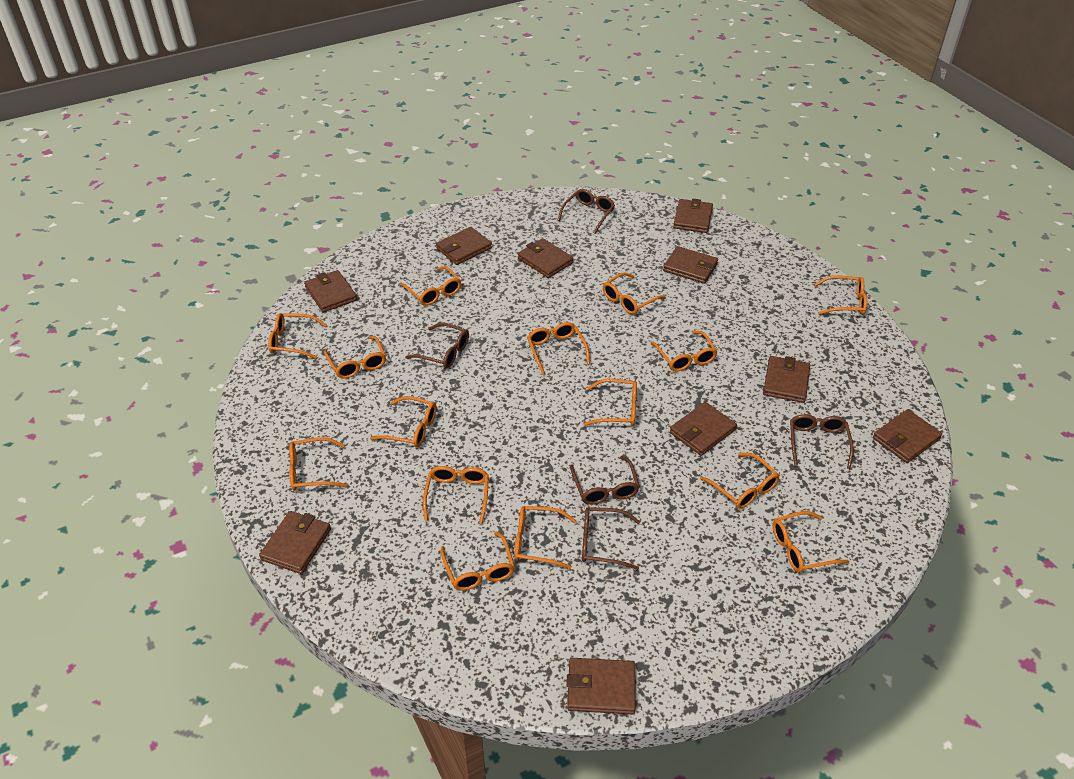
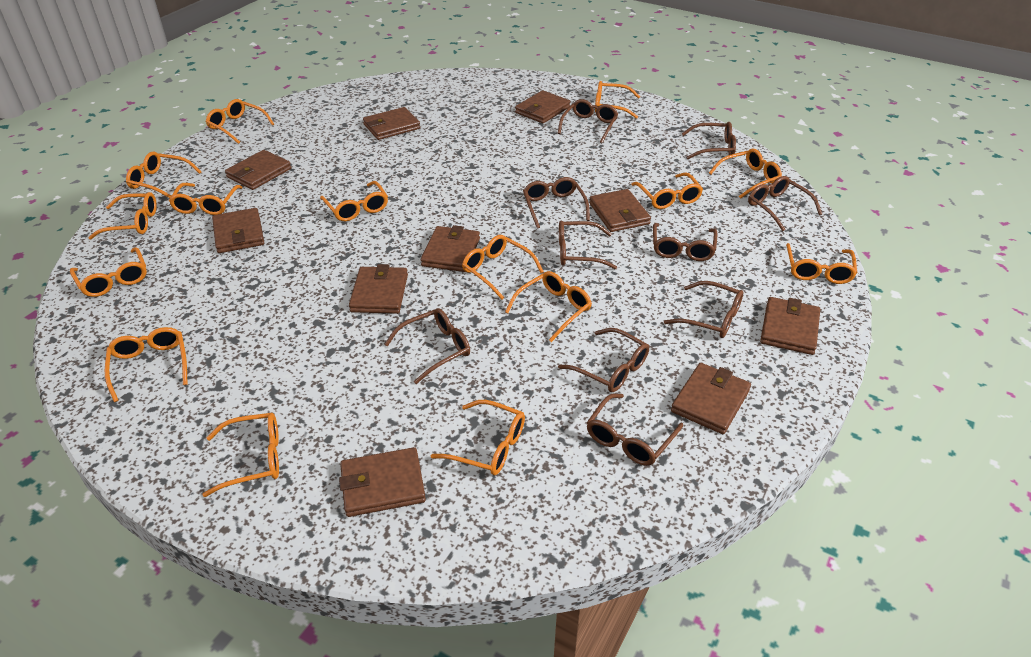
brown glasses: 5 -> 10

